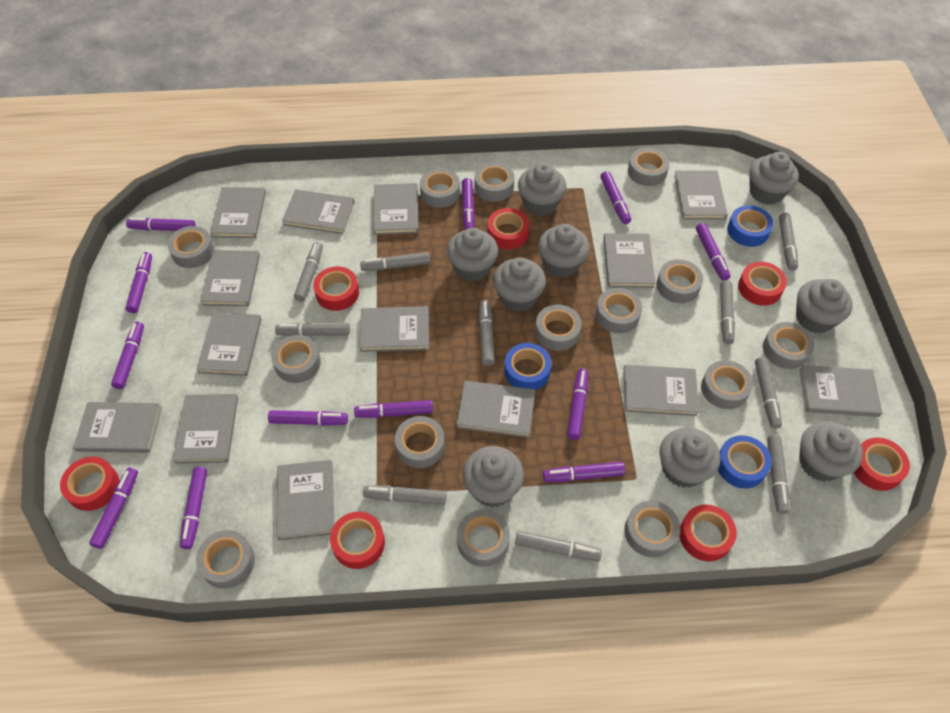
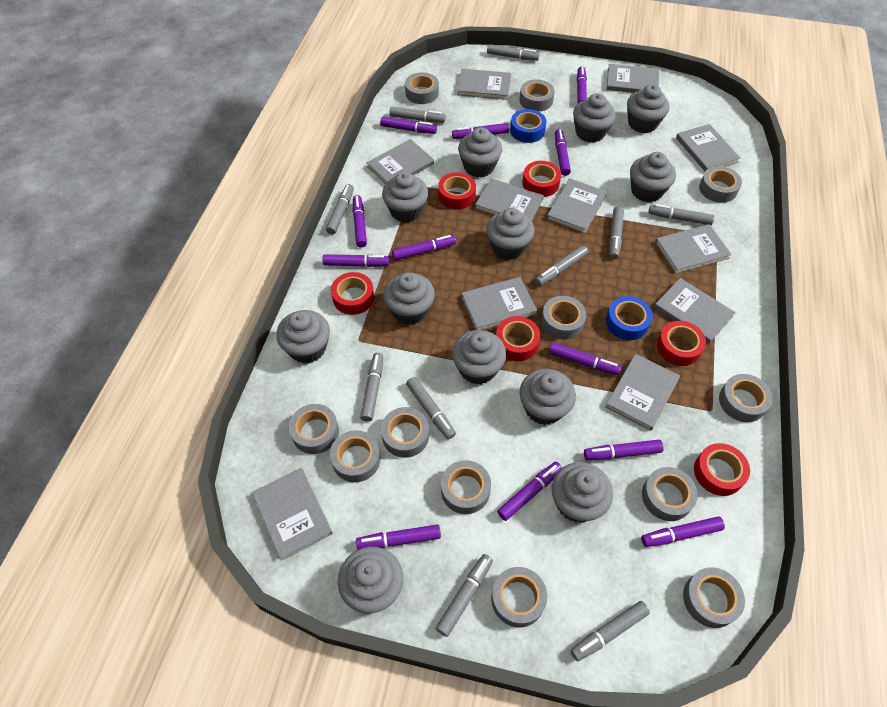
blue tape: 3 -> 2
grey book: 14 -> 11
grey cupcake: 9 -> 12
grey tape: 14 -> 12
red tape: 7 -> 6

